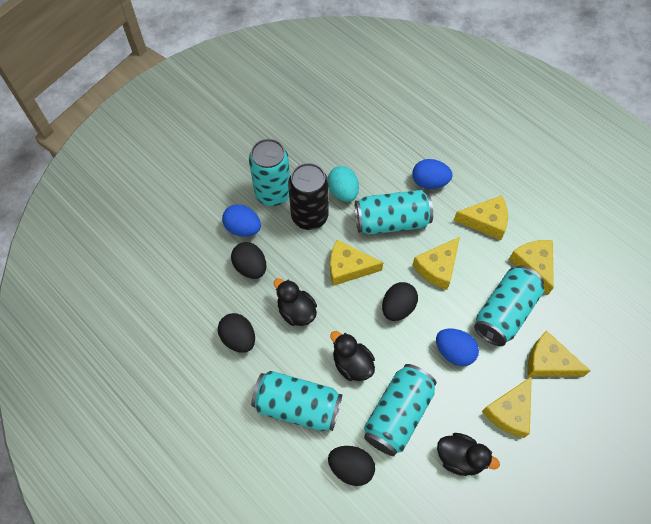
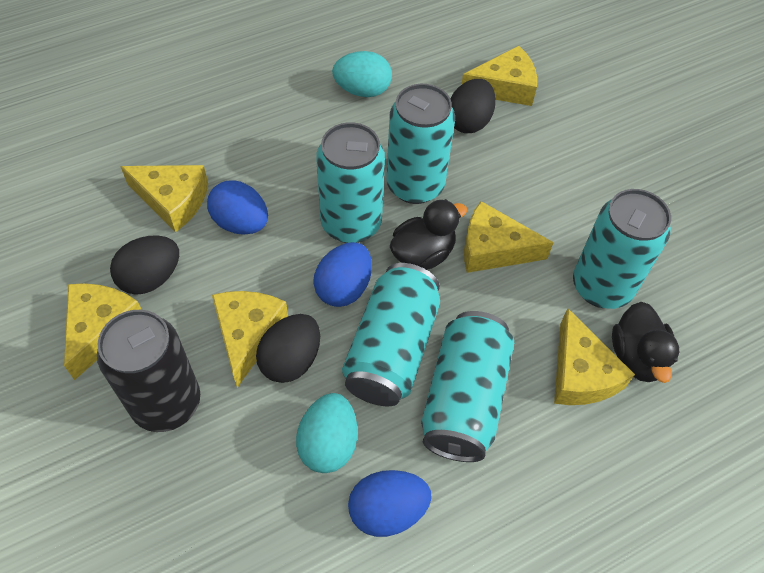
black duck: 3 -> 2
black egg: 4 -> 3
turquoise egg: 1 -> 2

